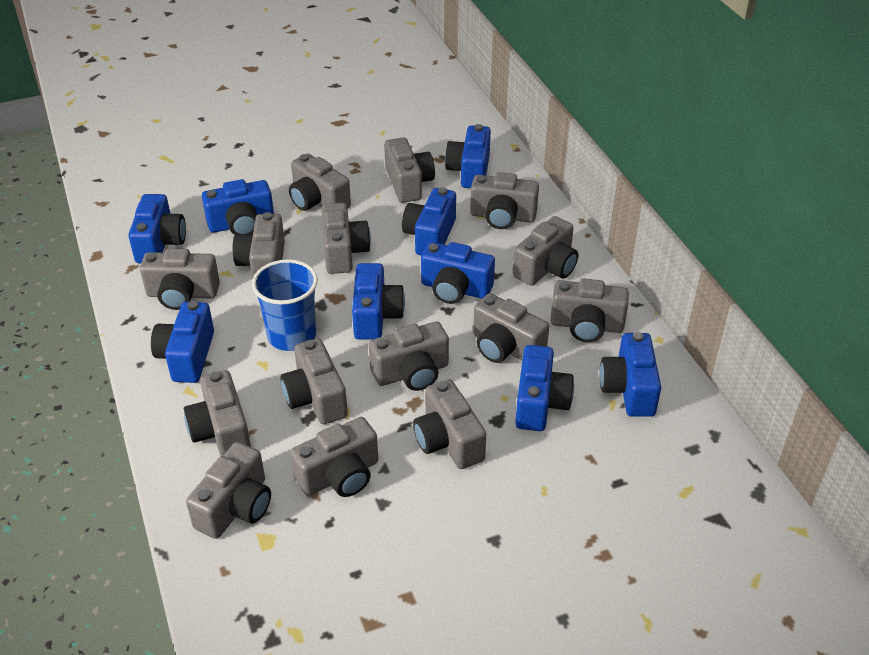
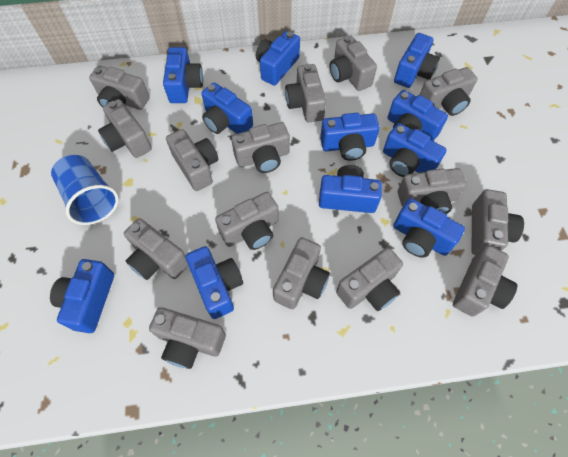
blue camera: 9 -> 11

